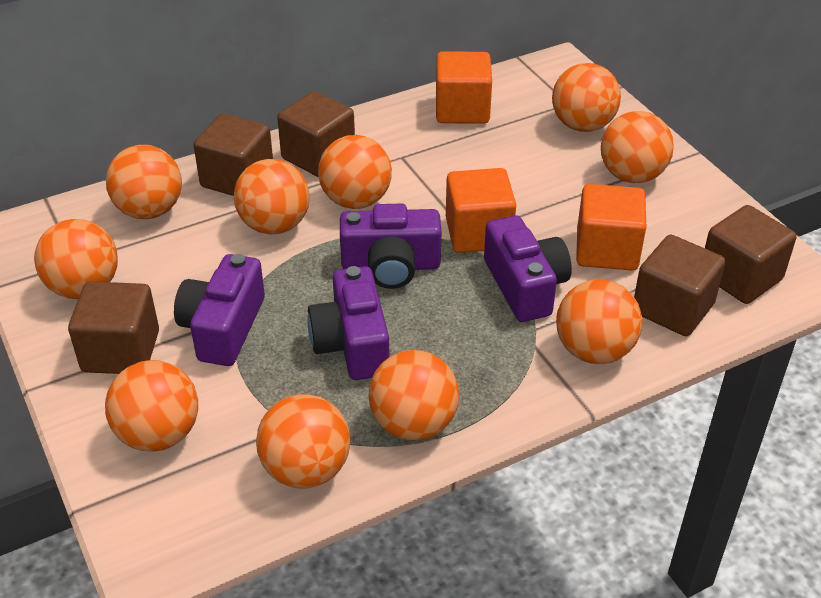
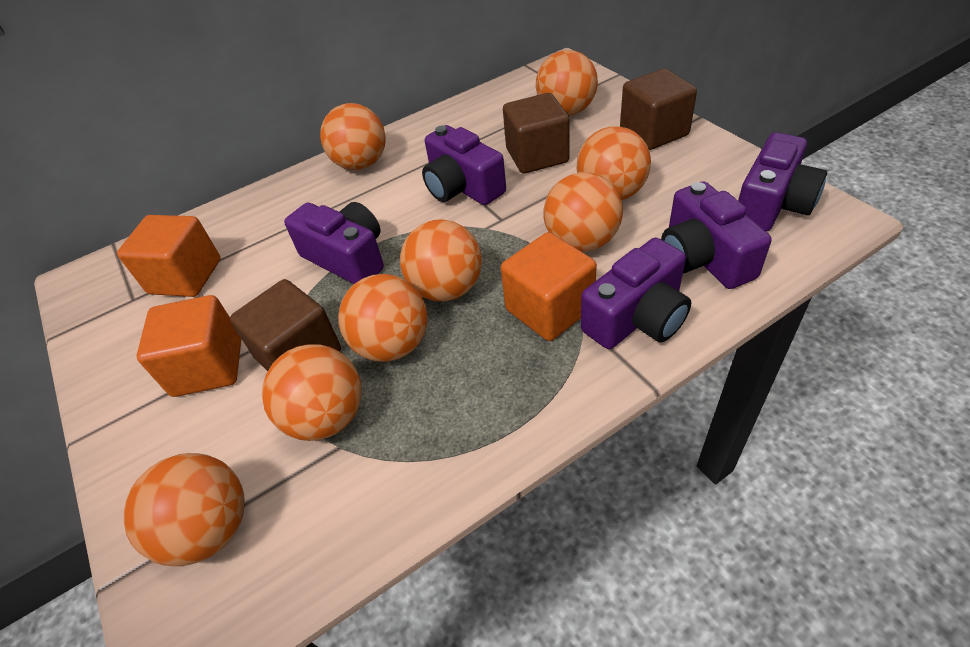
brown cube: 5 -> 3
orange ball: 10 -> 8
purple camera: 4 -> 5

